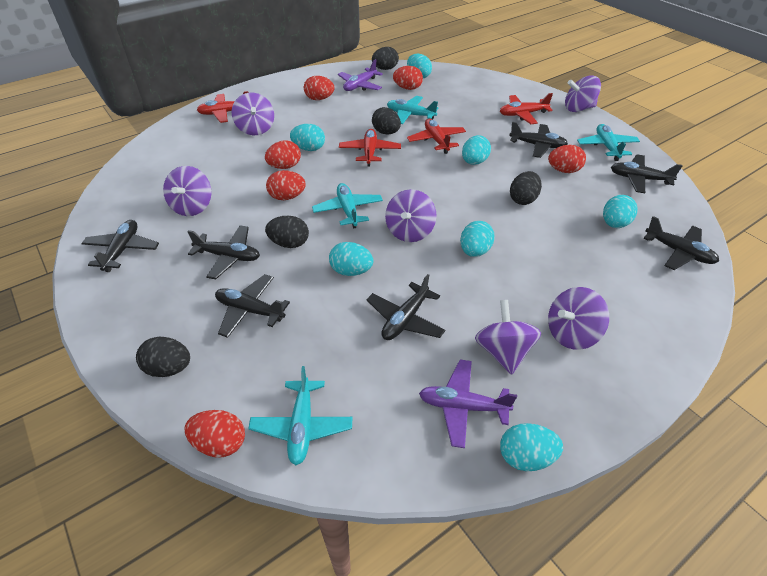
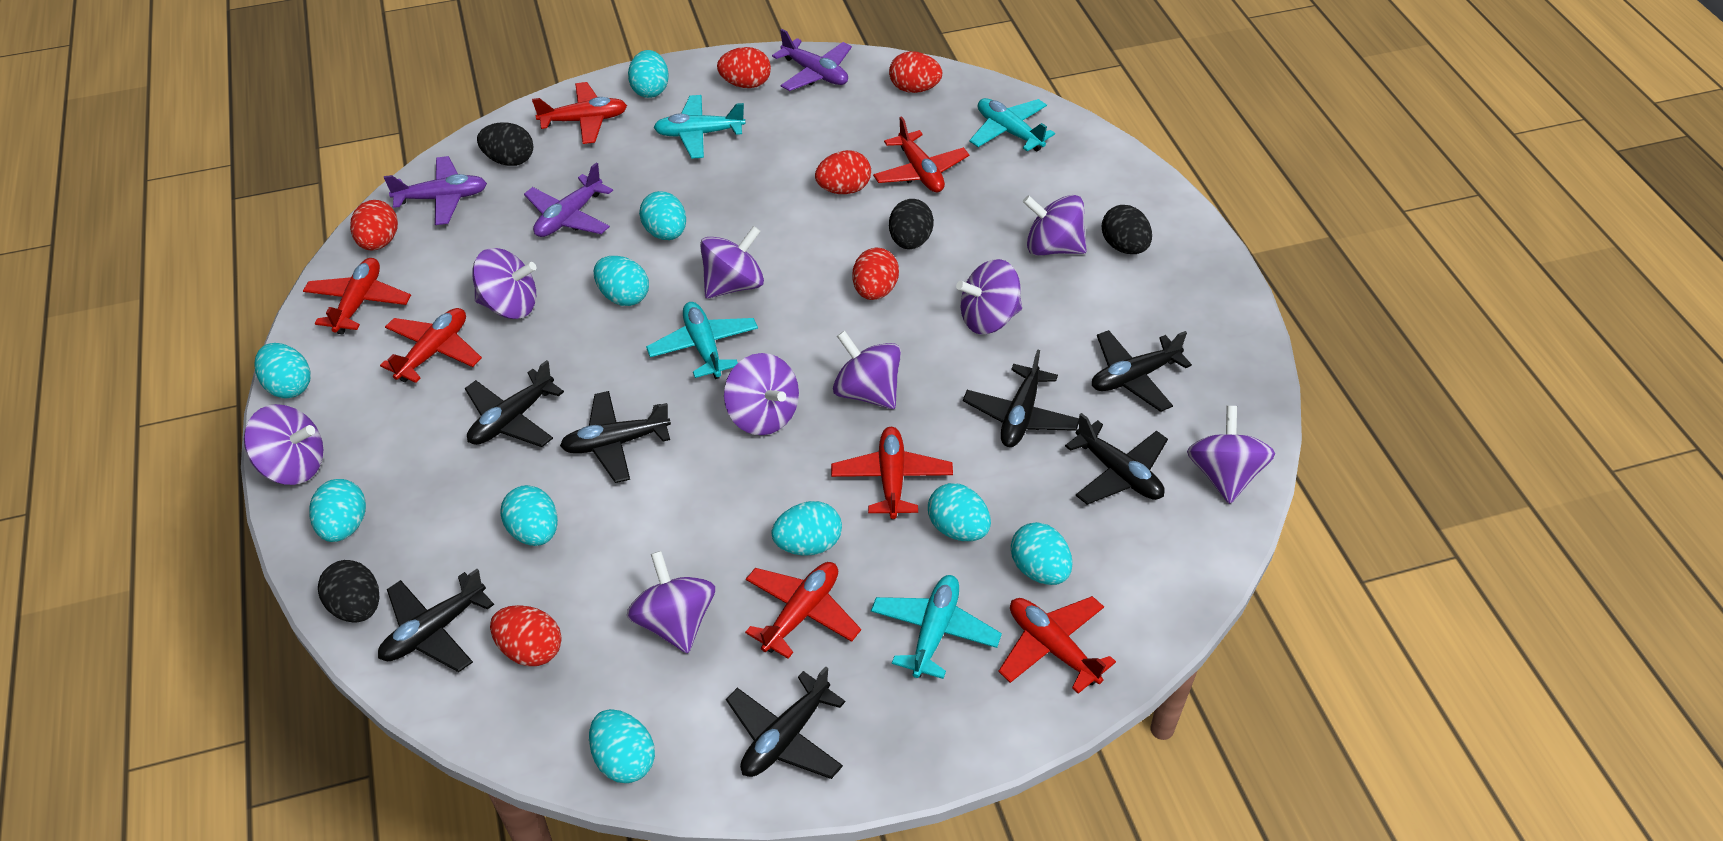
black egg: 5 -> 4
purple plane: 2 -> 3
purple spinning top: 6 -> 9
red plane: 4 -> 7
turquoise egg: 7 -> 10

